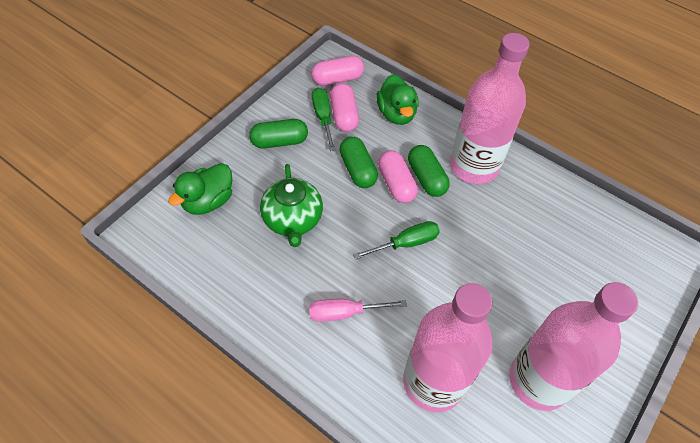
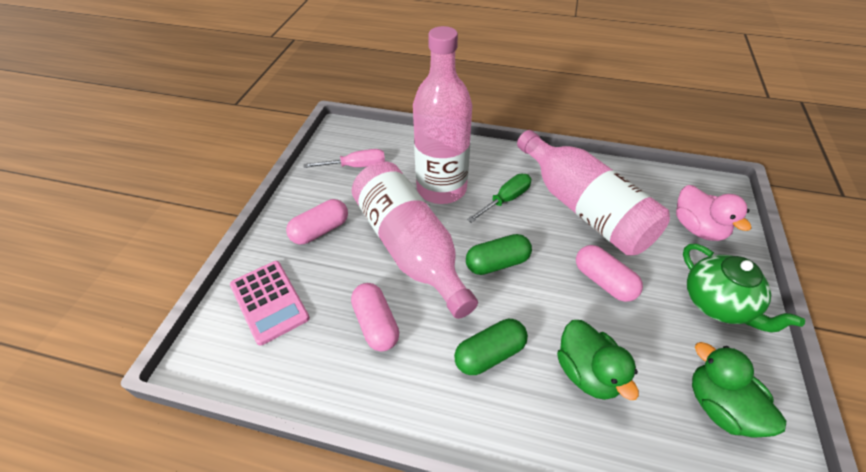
green capsule: 3 -> 2
green screwdriver: 2 -> 1
pink calculator: 0 -> 1
pink duck: 0 -> 1

